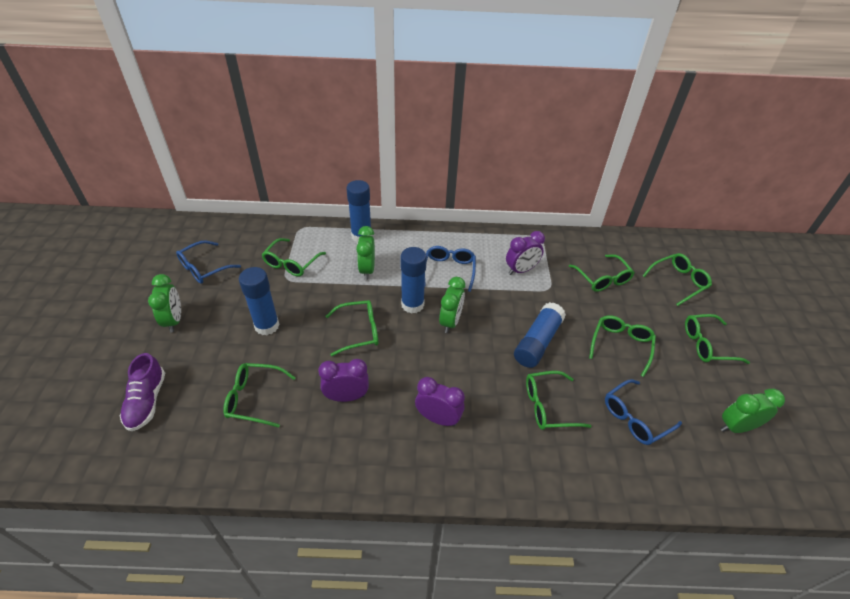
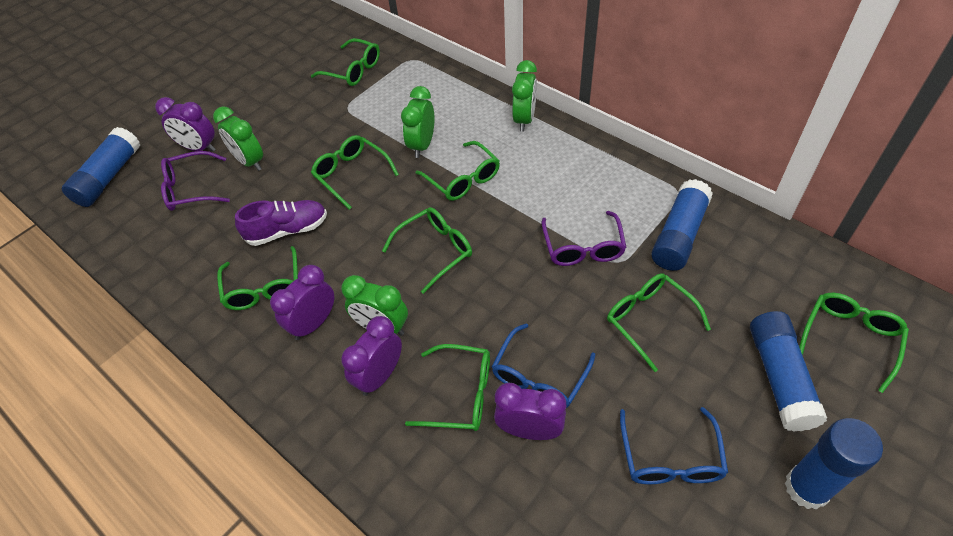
blue glasses: 3 -> 2
purple clock: 3 -> 4
purple glasses: 0 -> 2

